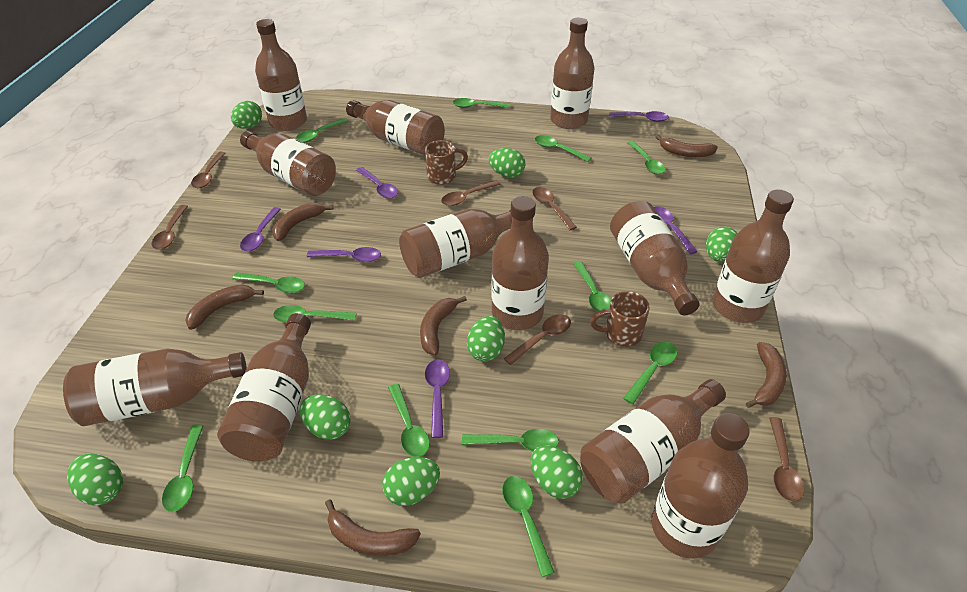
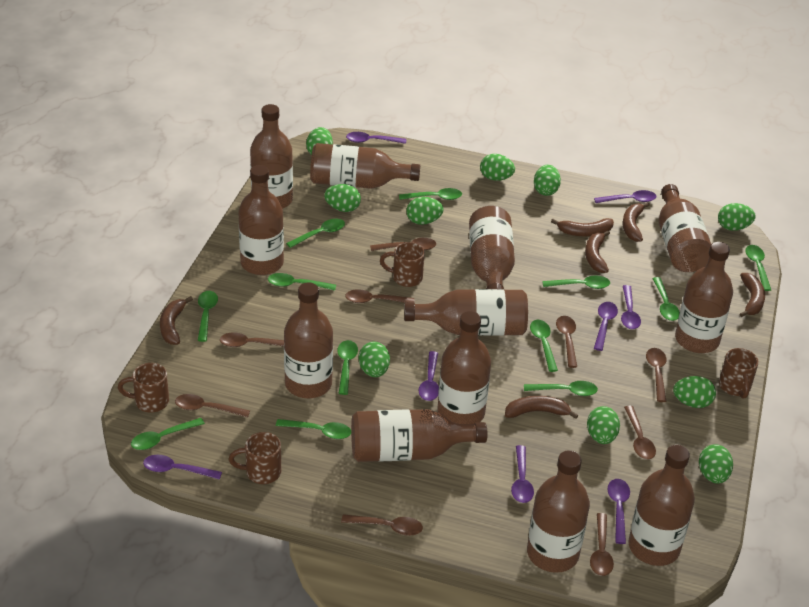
brown mug: 2 -> 4
brown spoon: 6 -> 9
green egg: 8 -> 10
purple spoon: 6 -> 8

